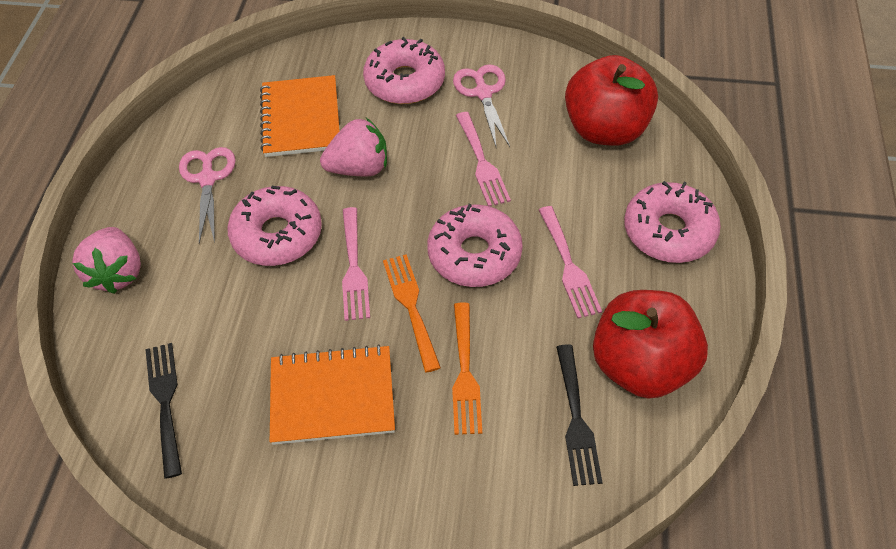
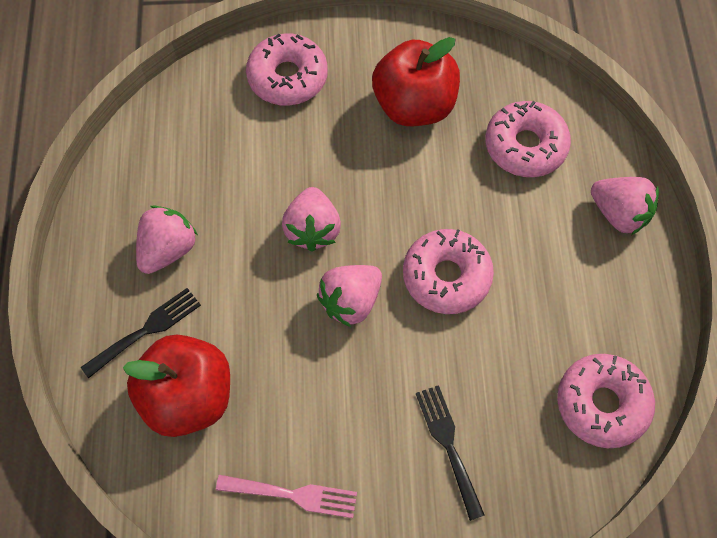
orange fork: 2 -> 0
orange notebook: 2 -> 0
pink fork: 3 -> 1
pink scissors: 2 -> 0
pink strawberry: 2 -> 4

